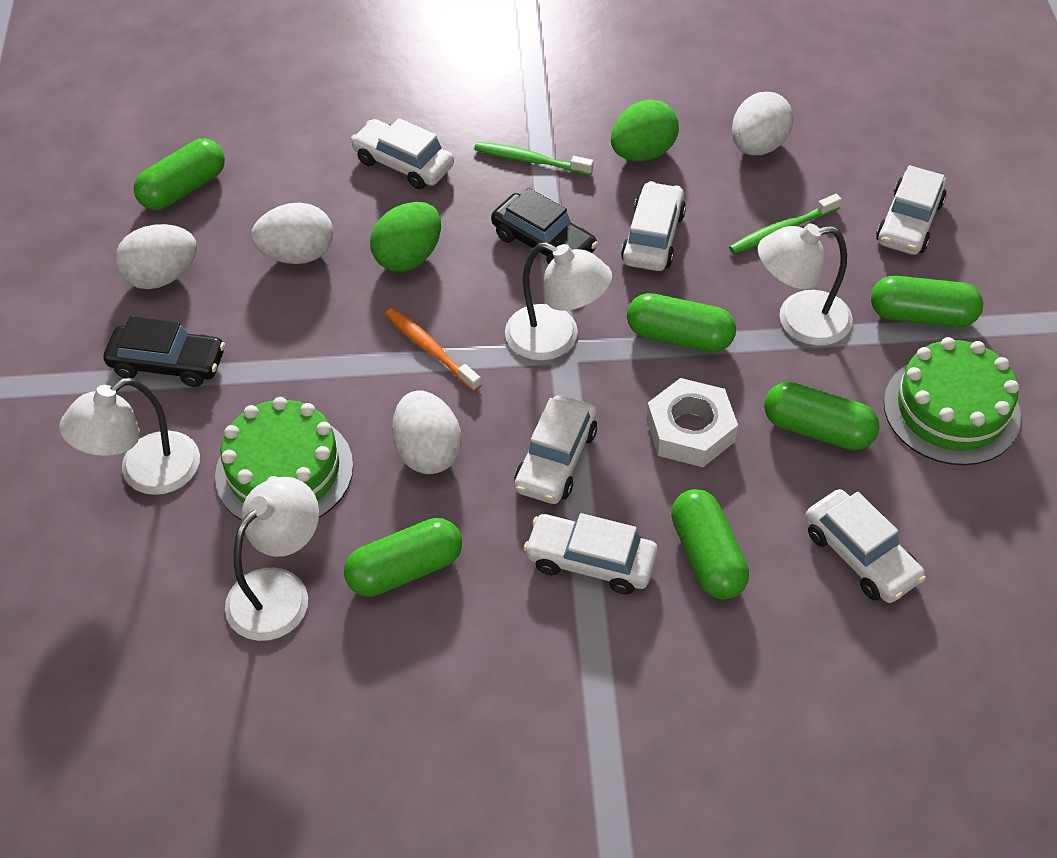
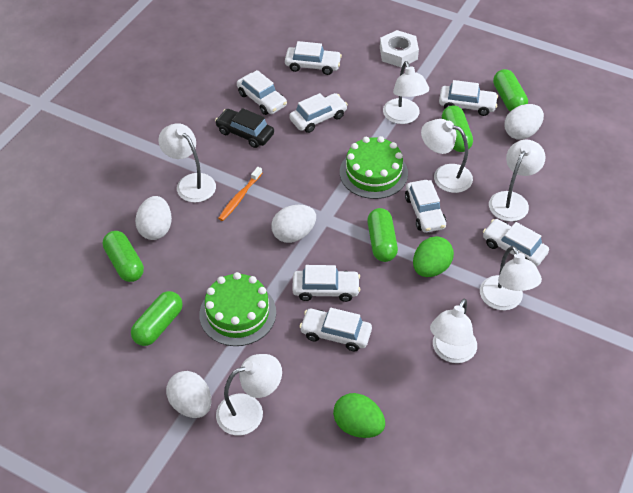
black car: 2 -> 1
green capsule: 6 -> 5
green toothbrush: 2 -> 0
white car: 6 -> 8
white lamp: 4 -> 7

